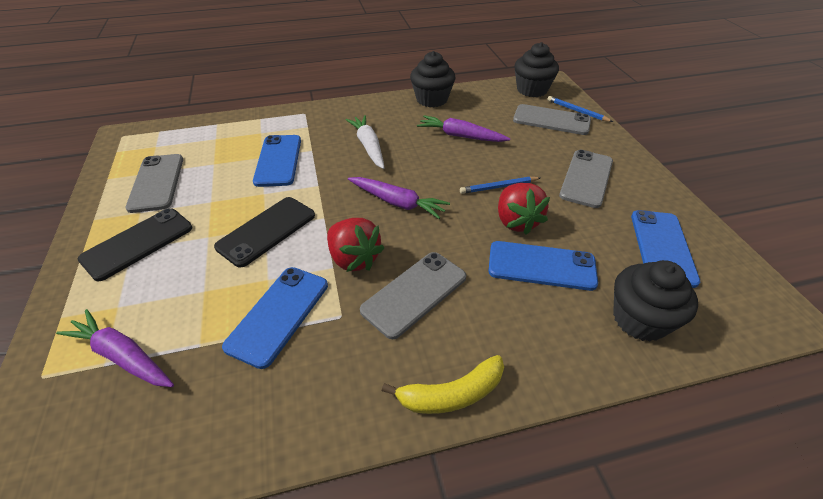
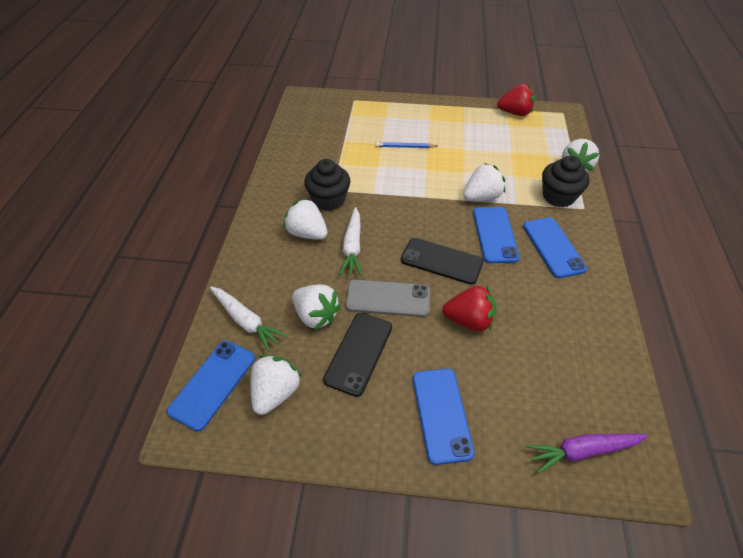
black cupcake: 3 -> 2
blue pencil: 2 -> 1
grey phone: 4 -> 1
purple carrot: 3 -> 1
white carrot: 1 -> 2
white strawberry: 0 -> 5
yellow banana: 1 -> 0

